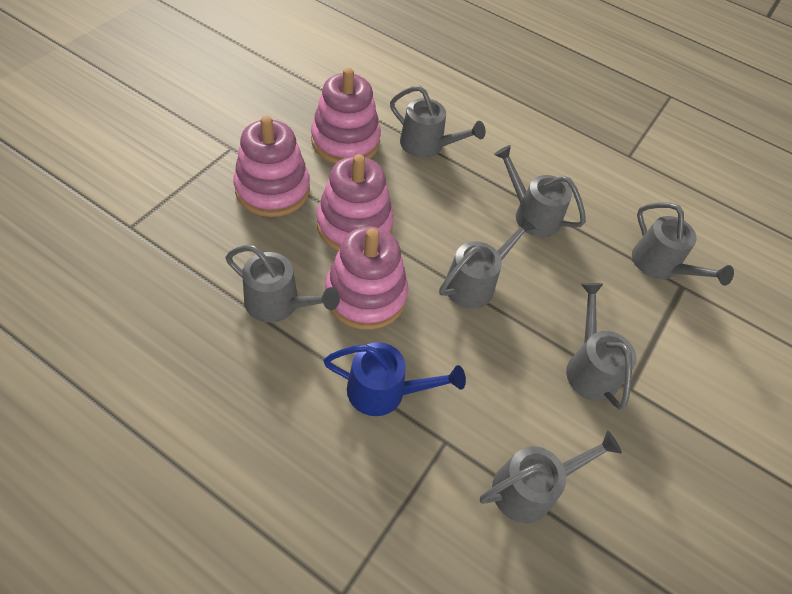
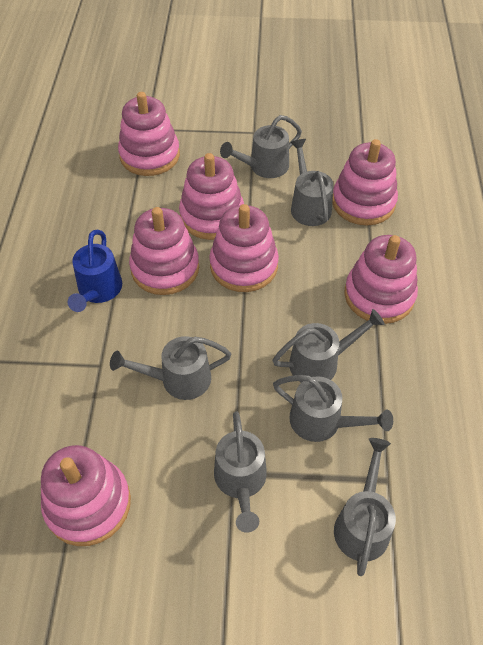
pink stacking toy: 4 -> 7

